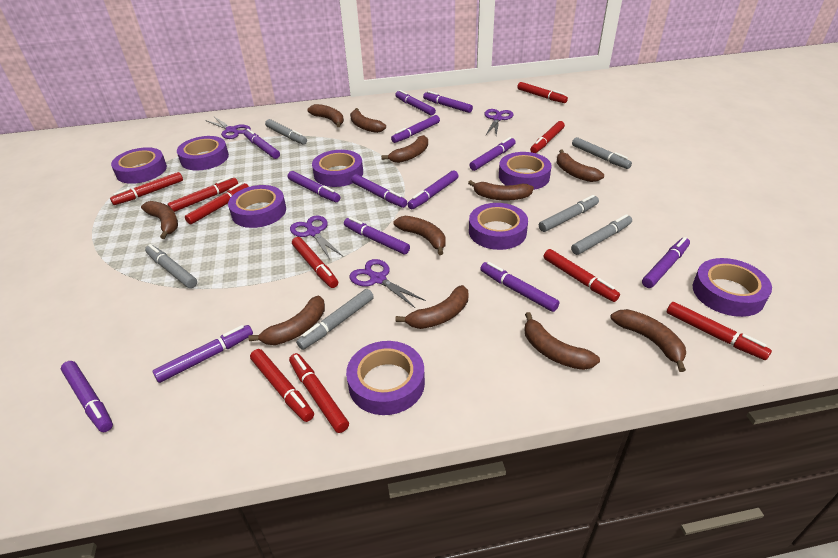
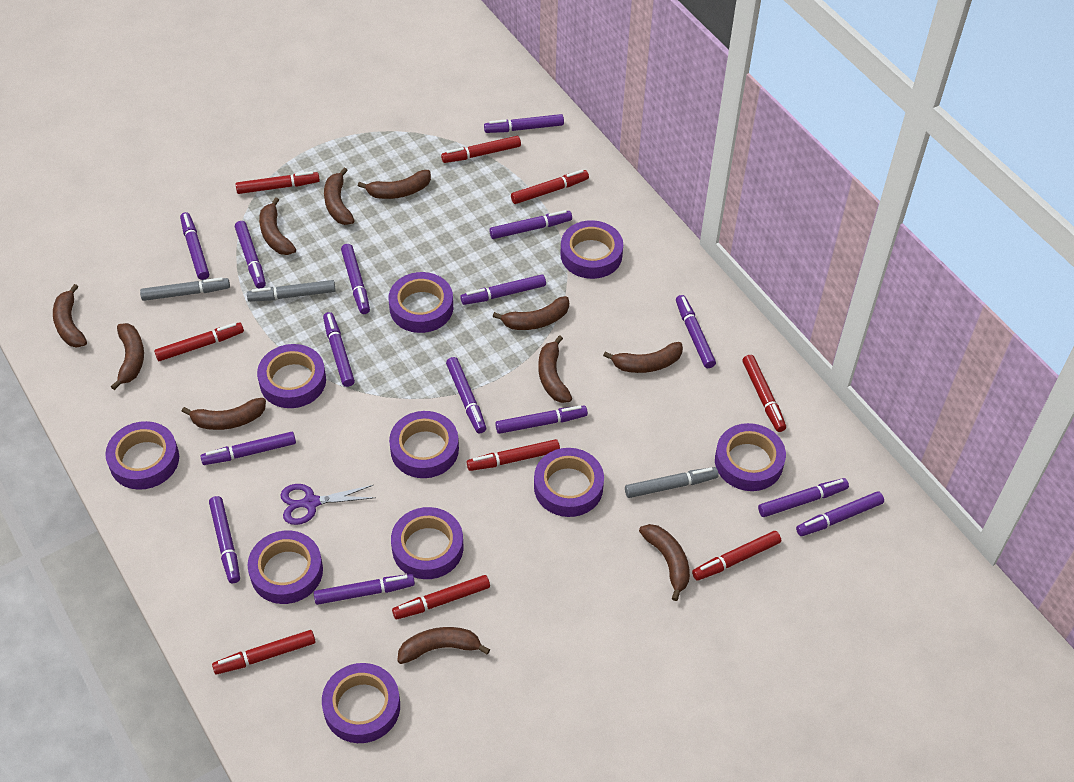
grey marker: 6 -> 3
purple marker: 13 -> 15
purple scissors: 4 -> 1
purple tape: 8 -> 10
red marker: 10 -> 9

